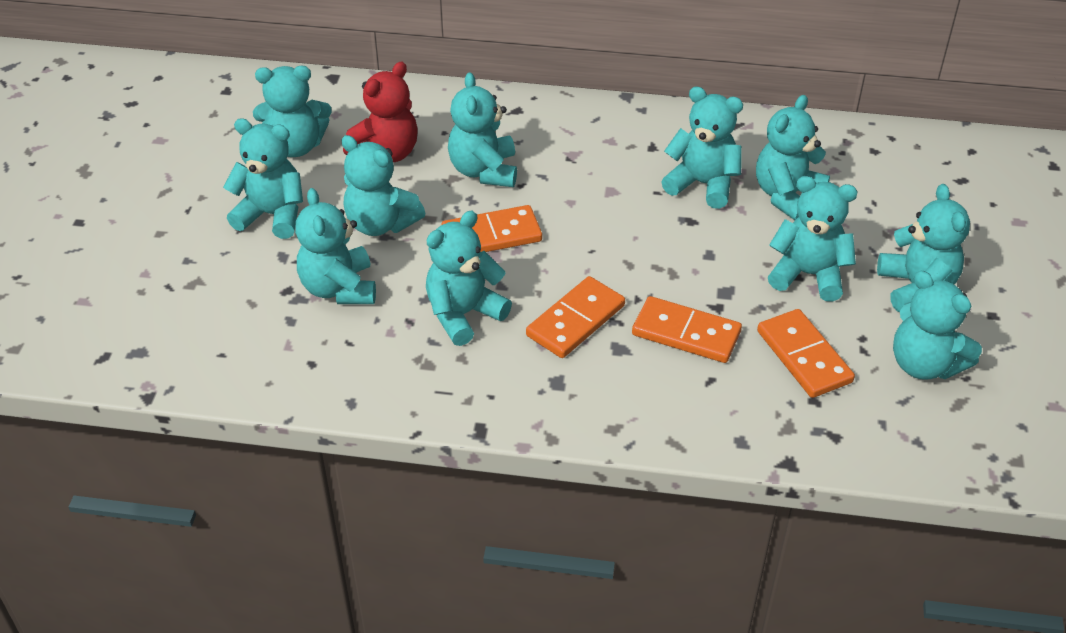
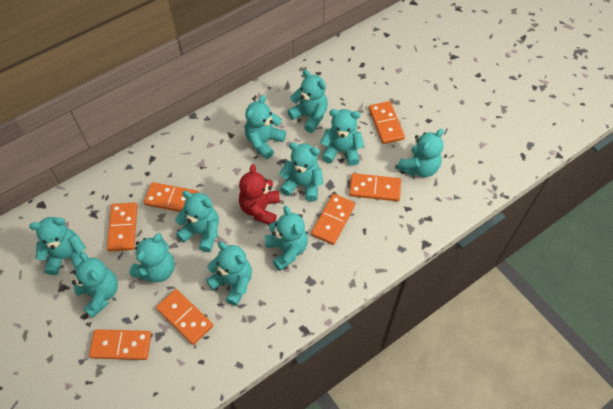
orange domino: 4 -> 7

